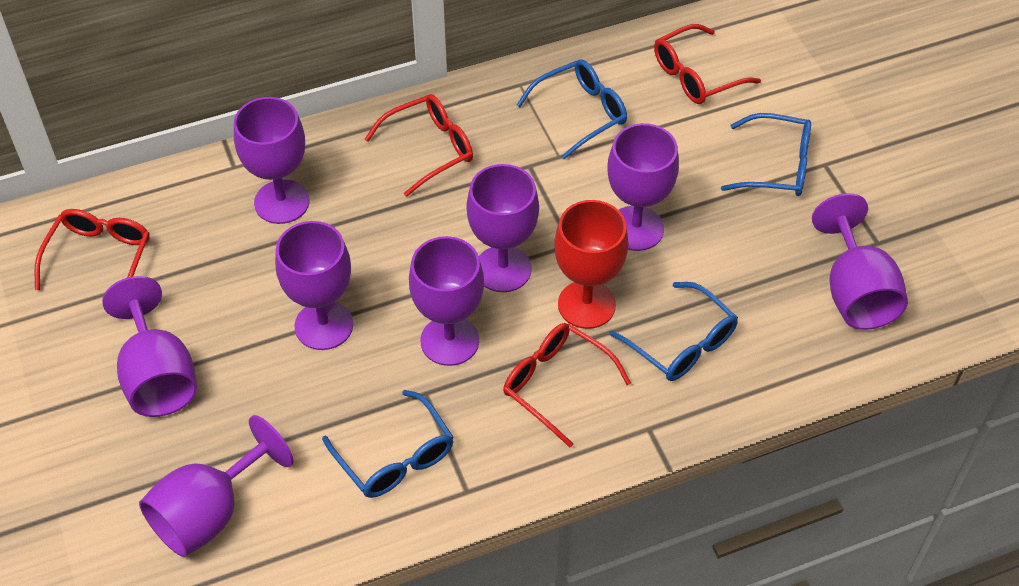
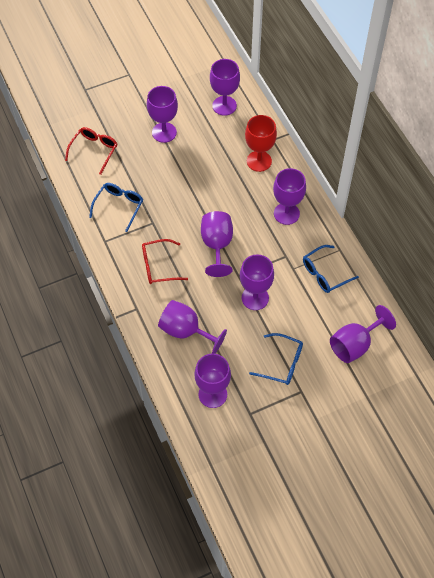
blue glasses: 4 -> 3
red glasses: 4 -> 2

